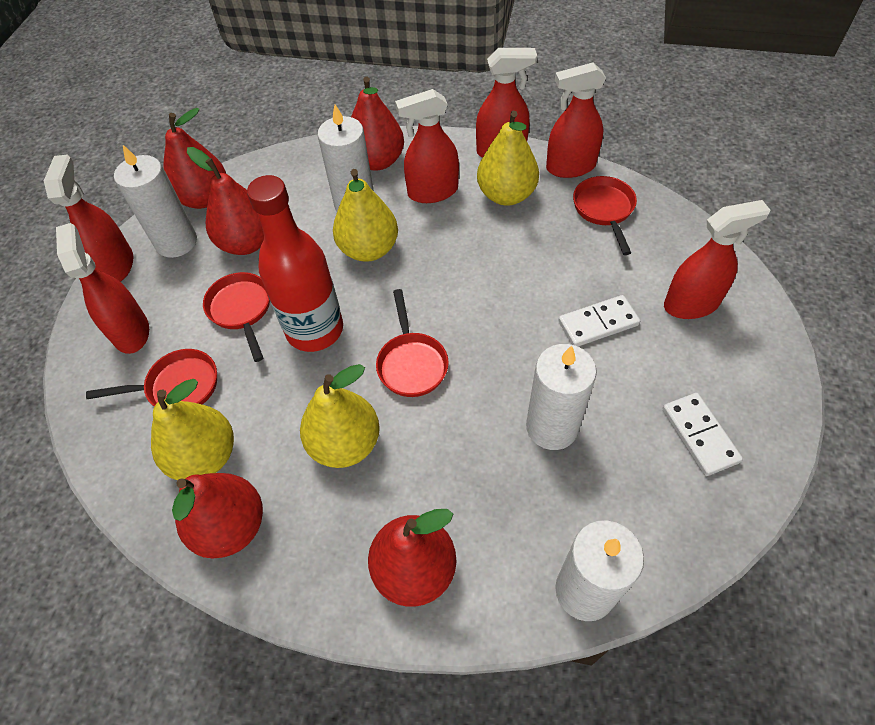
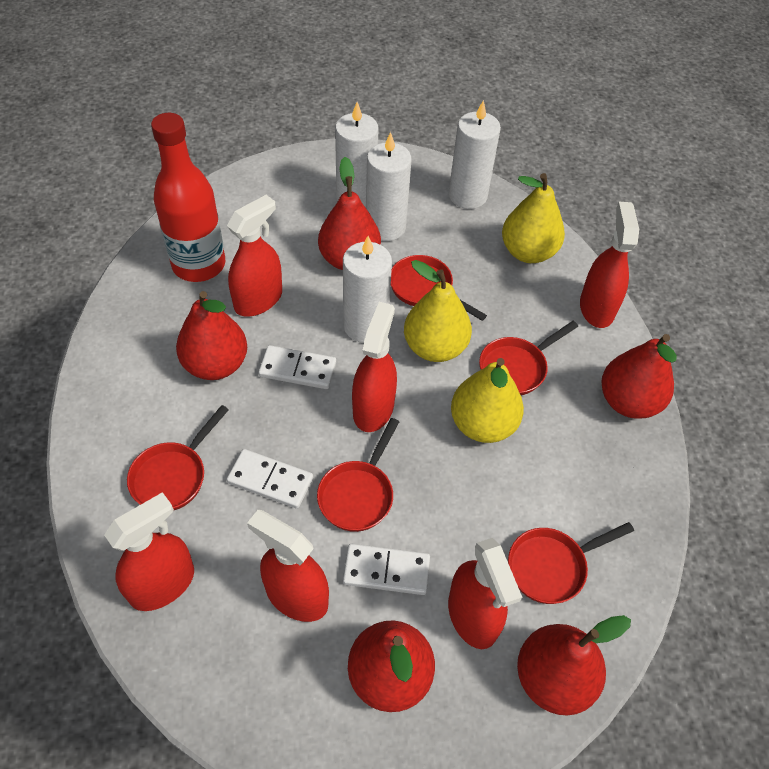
red pan: 4 -> 5
white domino: 2 -> 3
yellow pear: 4 -> 3

